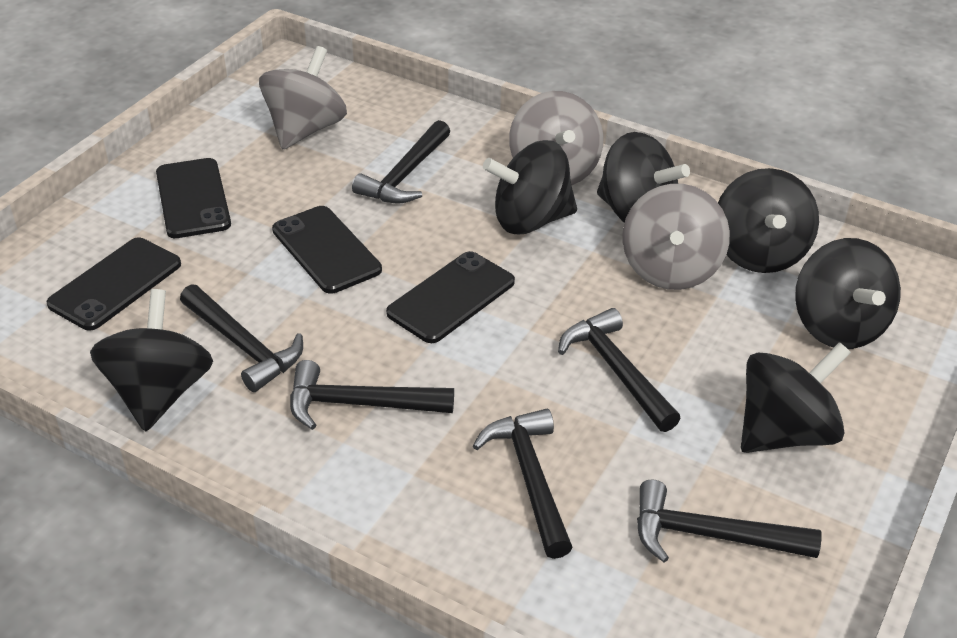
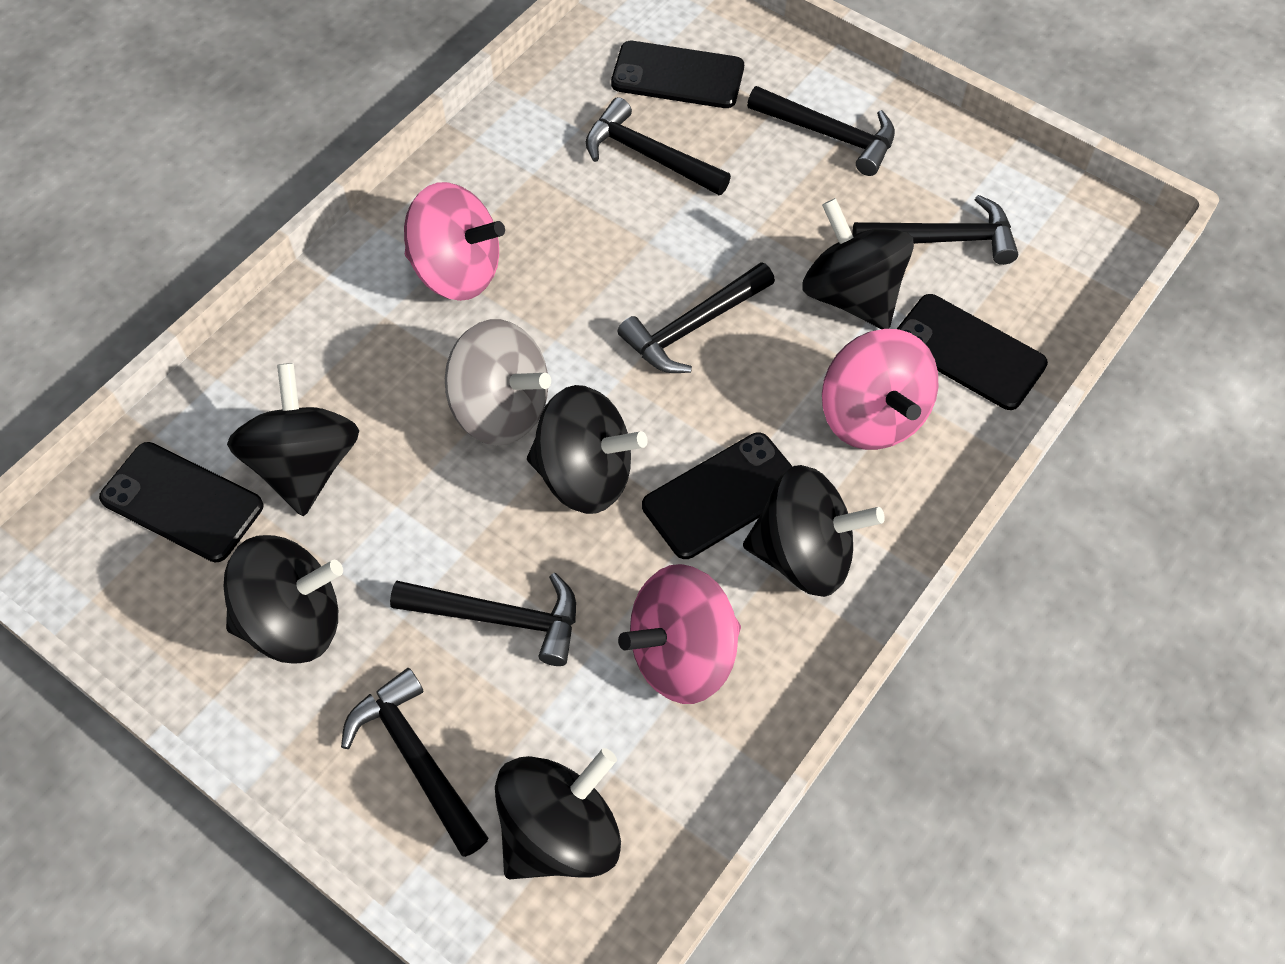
grey spinning top: 3 -> 1
pink spinning top: 0 -> 3

